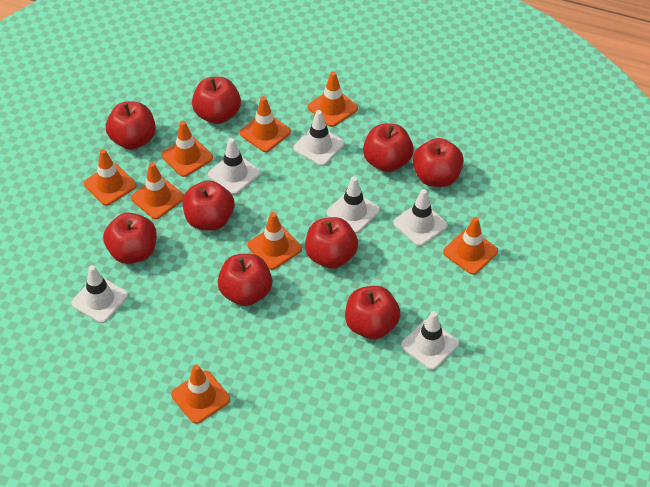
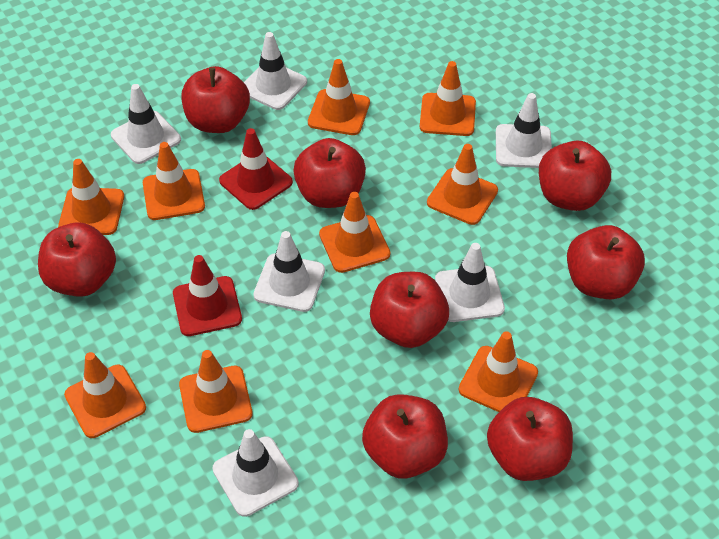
orange traffic cone: 8 -> 9
red apple: 9 -> 8
red traffic cone: 0 -> 2

